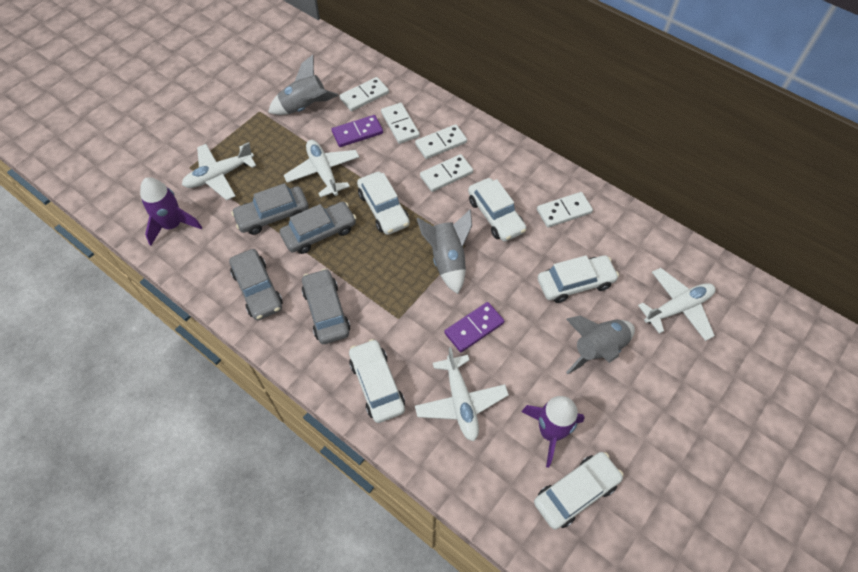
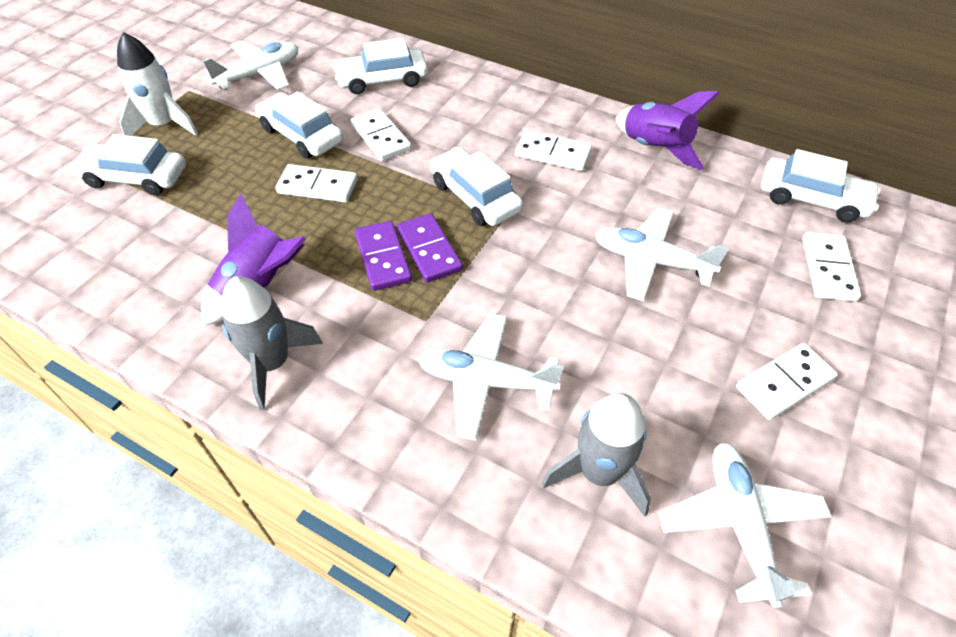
grey car: 4 -> 0
grey rocket: 3 -> 2
white rocket: 0 -> 1

